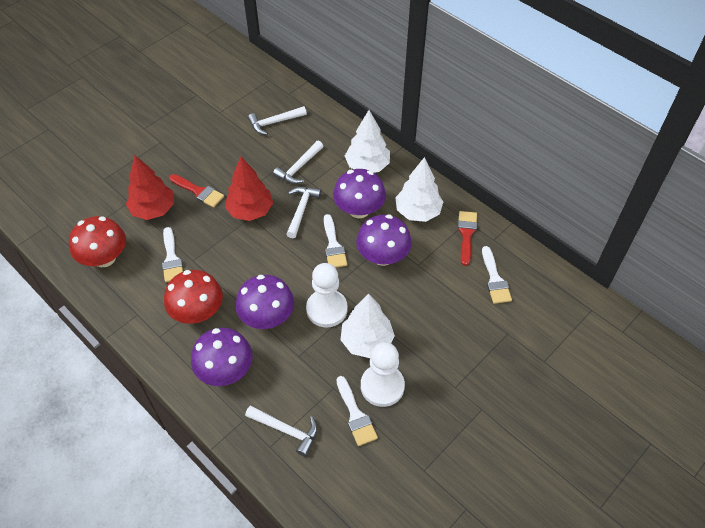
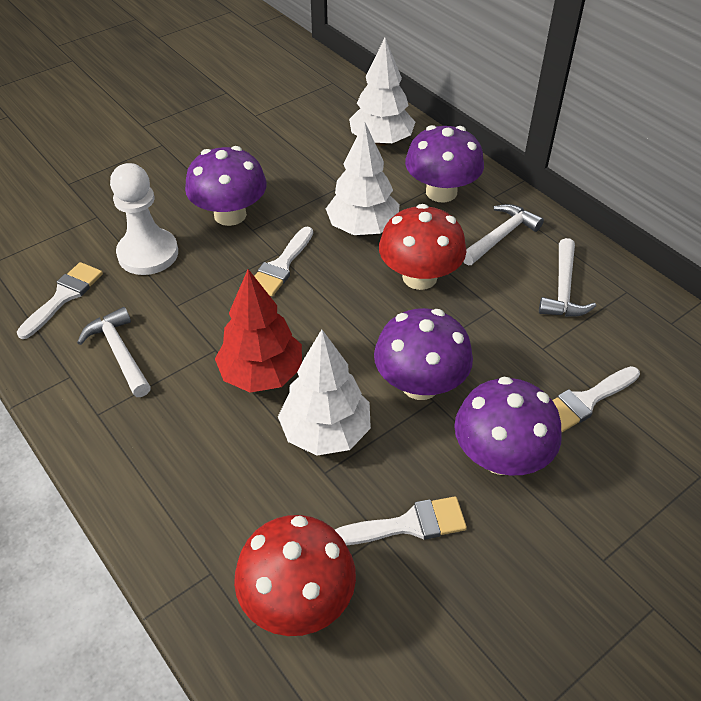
red brush: 2 -> 0
red tree: 2 -> 1
white hammer: 4 -> 3
white pawn: 2 -> 1

